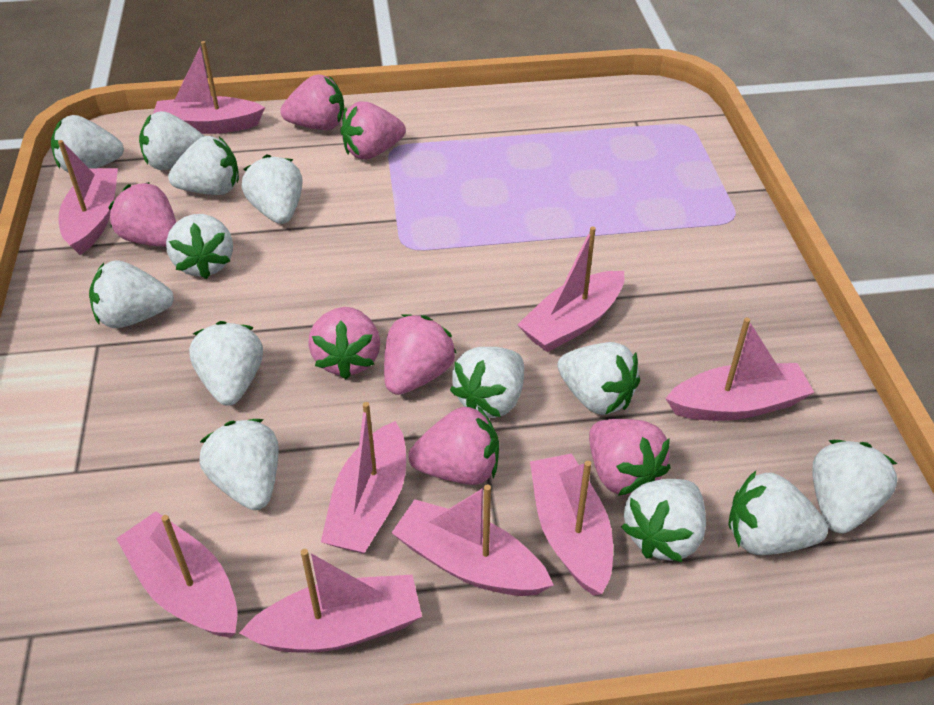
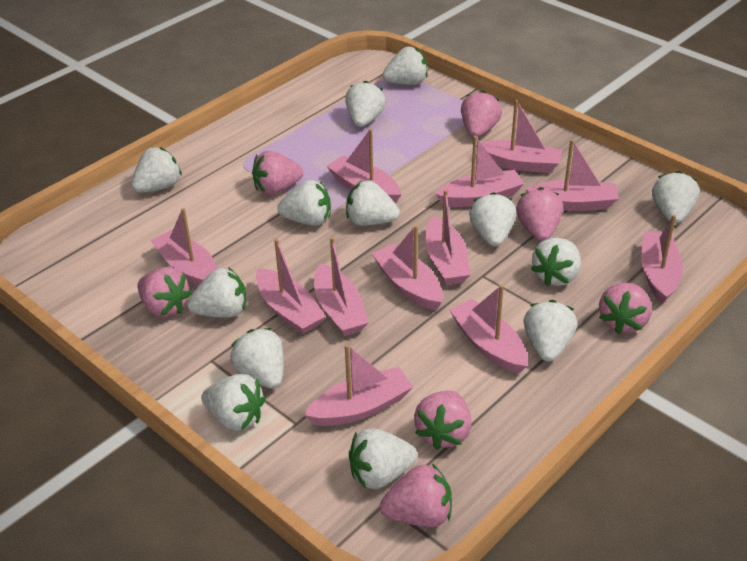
pink boat: 9 -> 12

